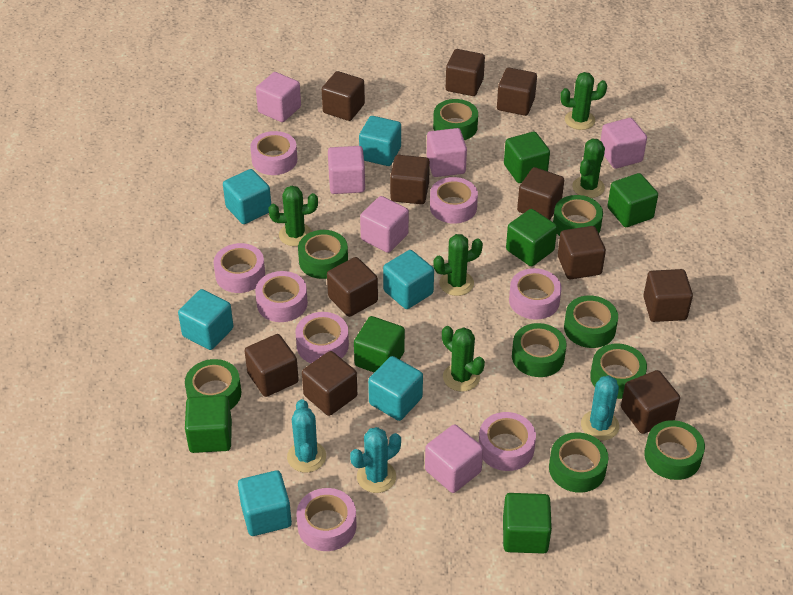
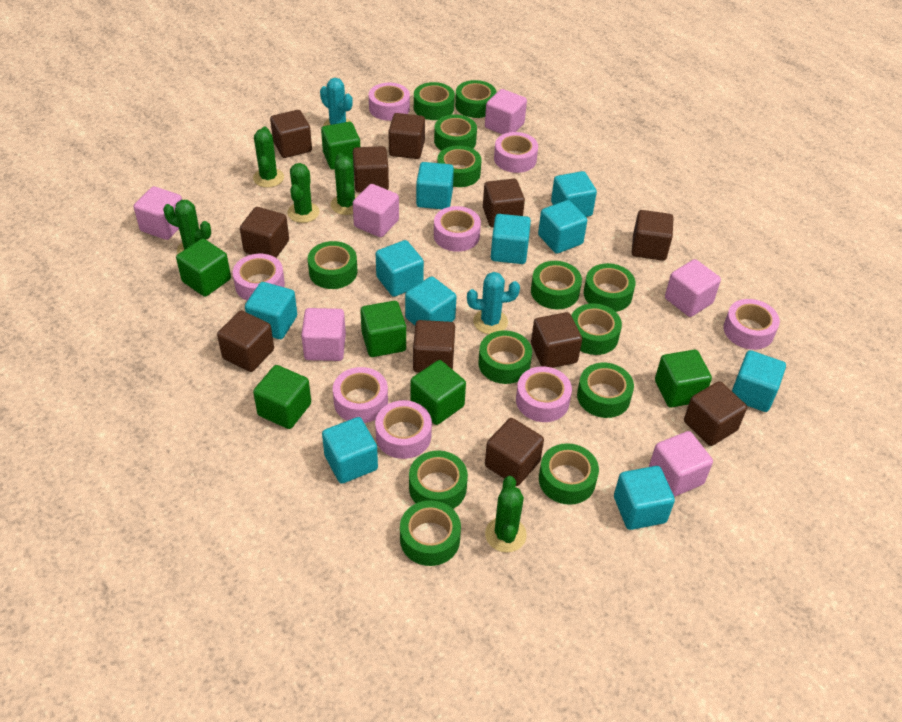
green tape: 9 -> 13
turquoise cactus: 3 -> 2
turquoise cube: 6 -> 10

